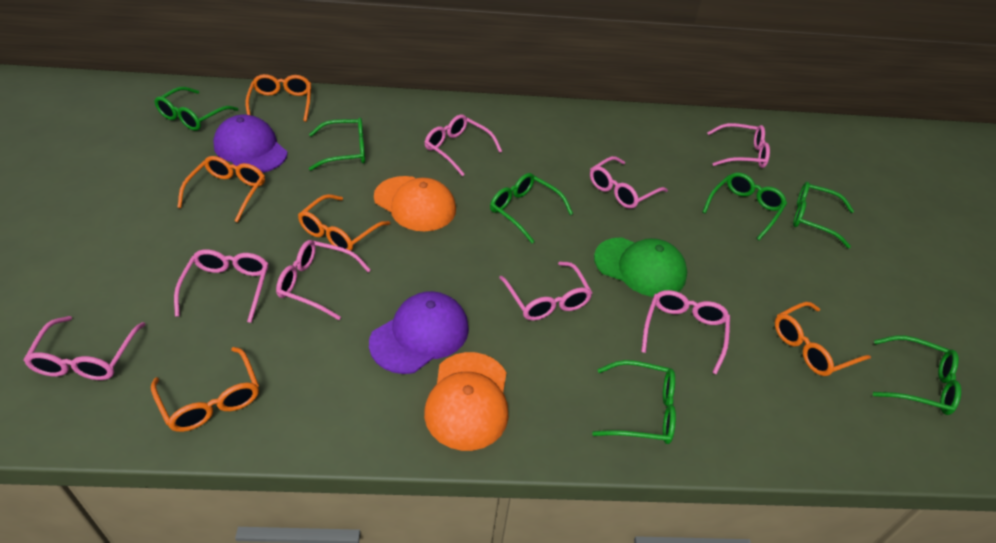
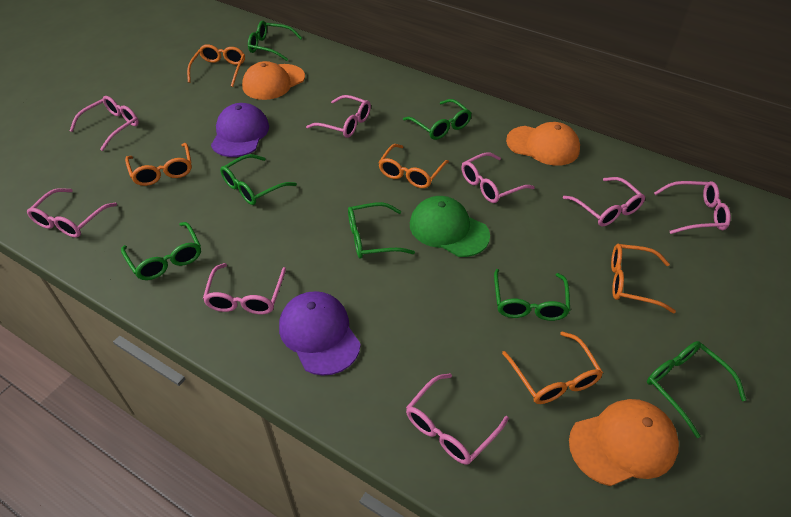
orange cap: 2 -> 3

